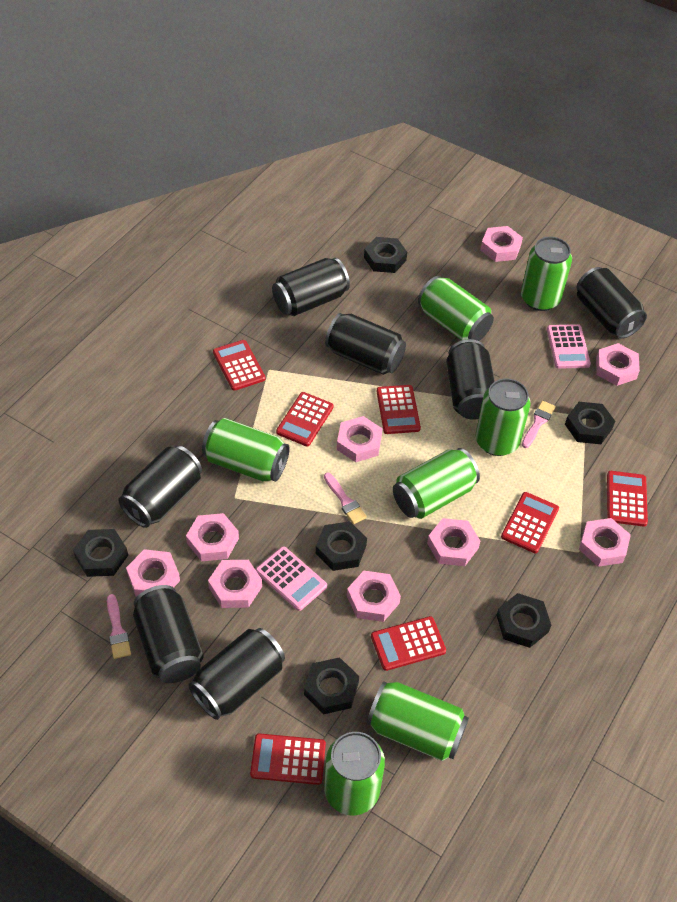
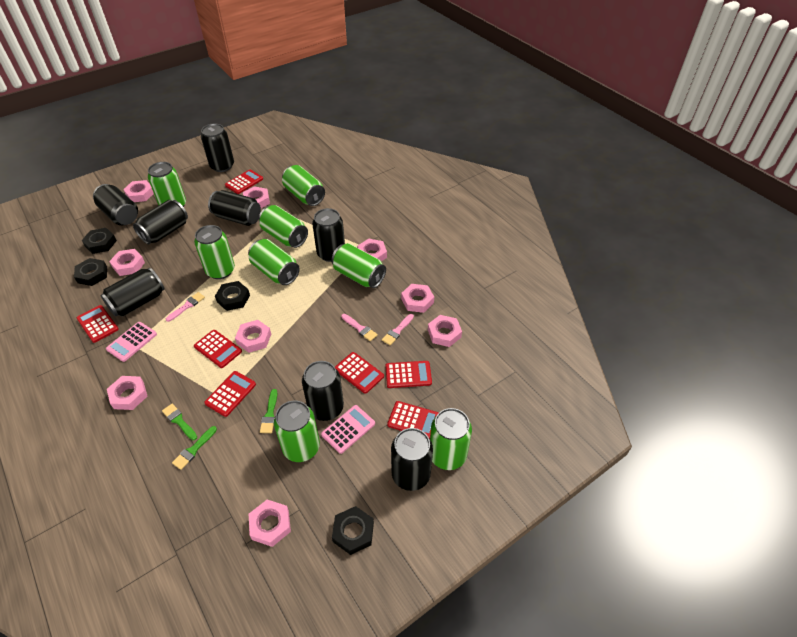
black can: 7 -> 8
black nut: 6 -> 4
green brush: 0 -> 3
green can: 7 -> 8

